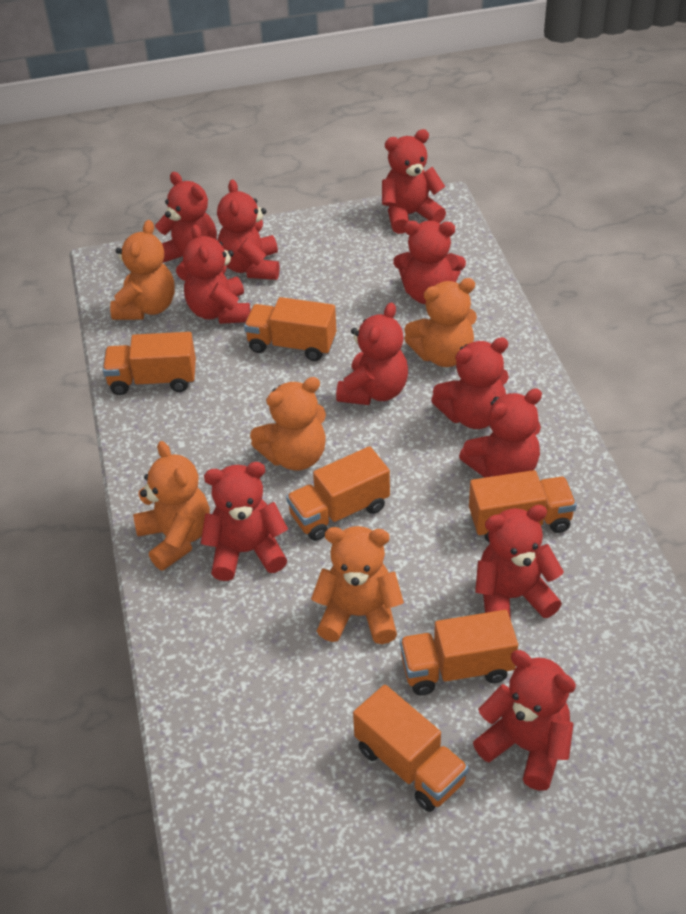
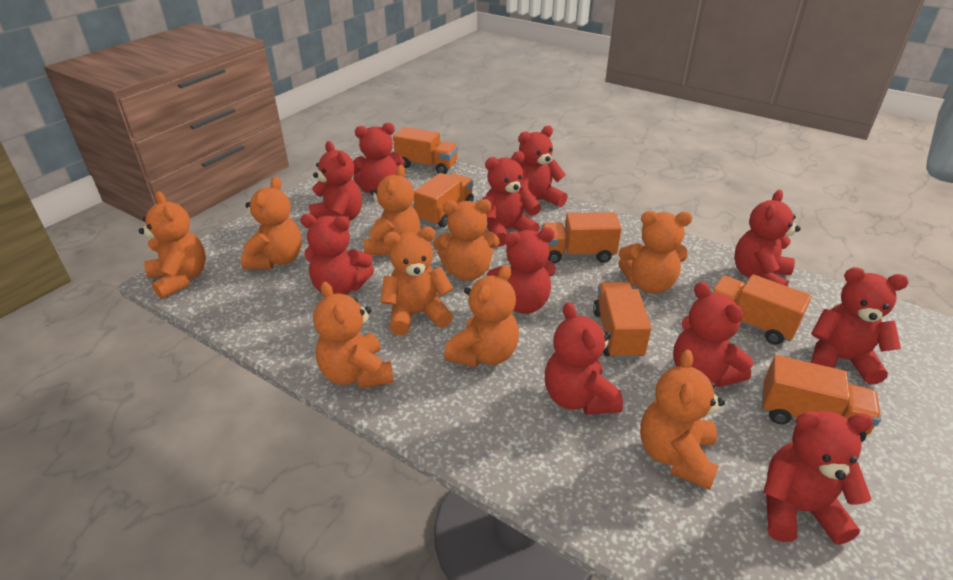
orange teddy bear: 5 -> 9

